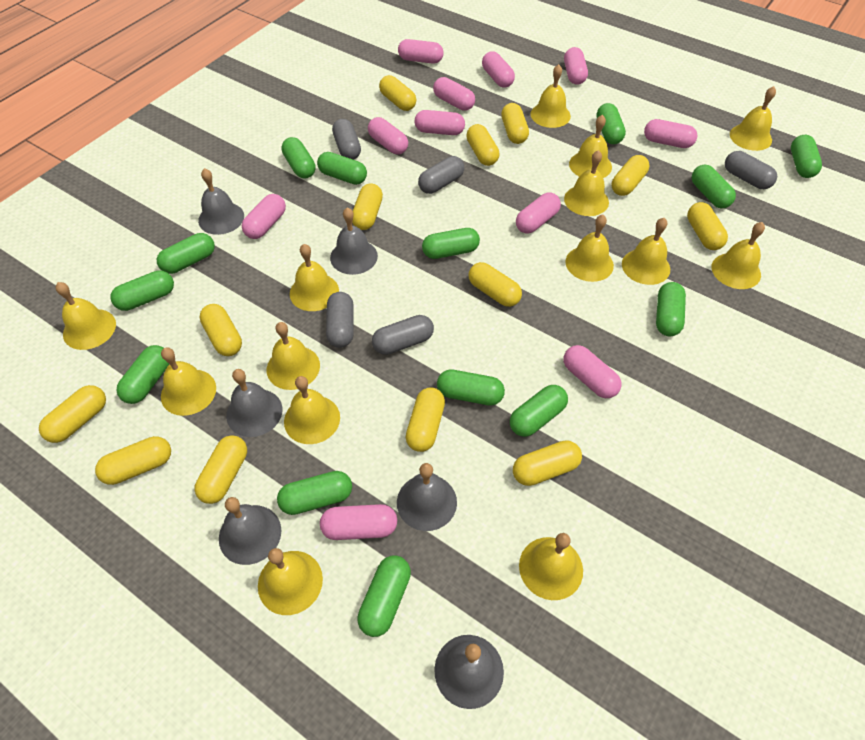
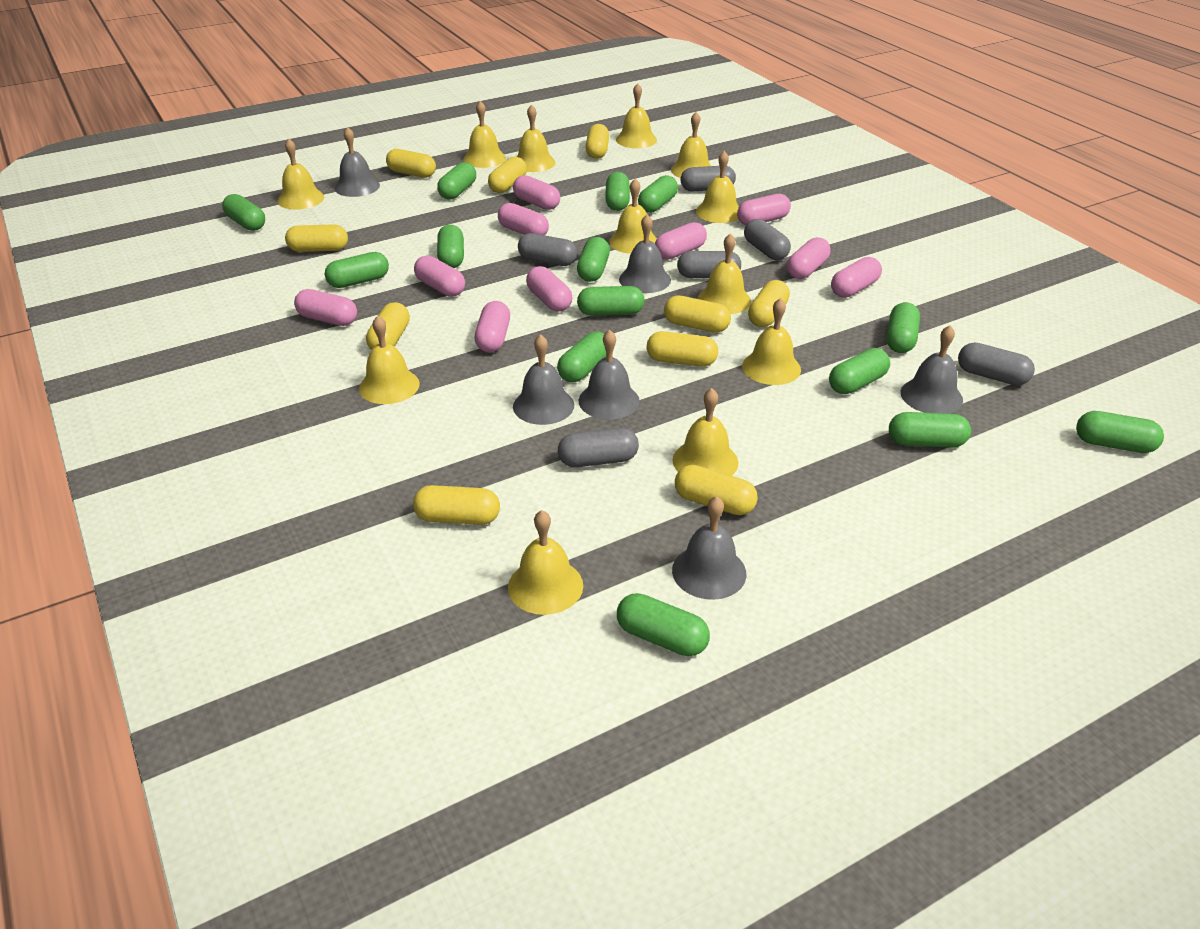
grey capsule: 5 -> 6
pink capsule: 11 -> 10
yellow bell: 14 -> 12
yellow capsule: 13 -> 10

